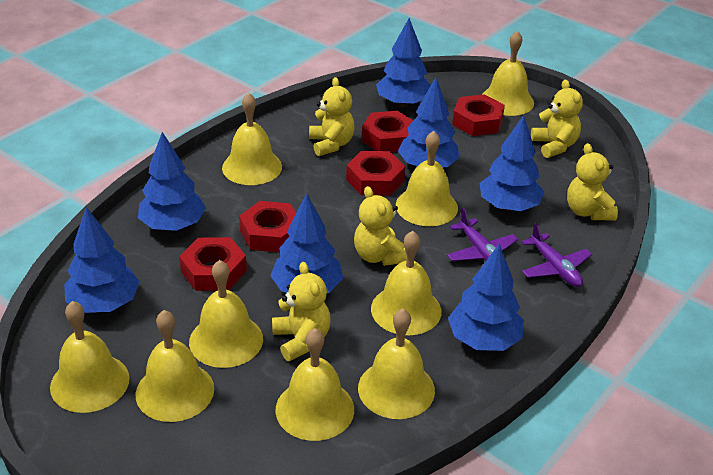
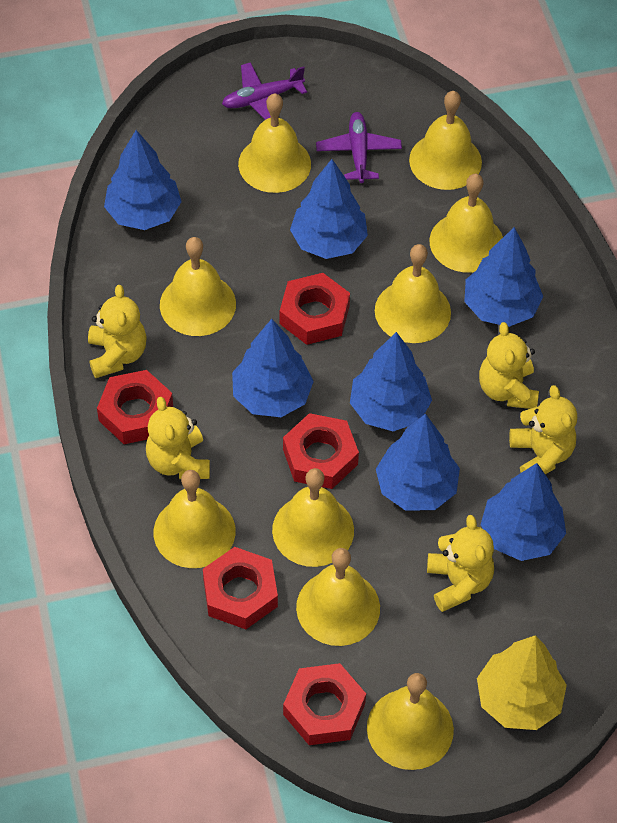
yellow tree: 0 -> 1

